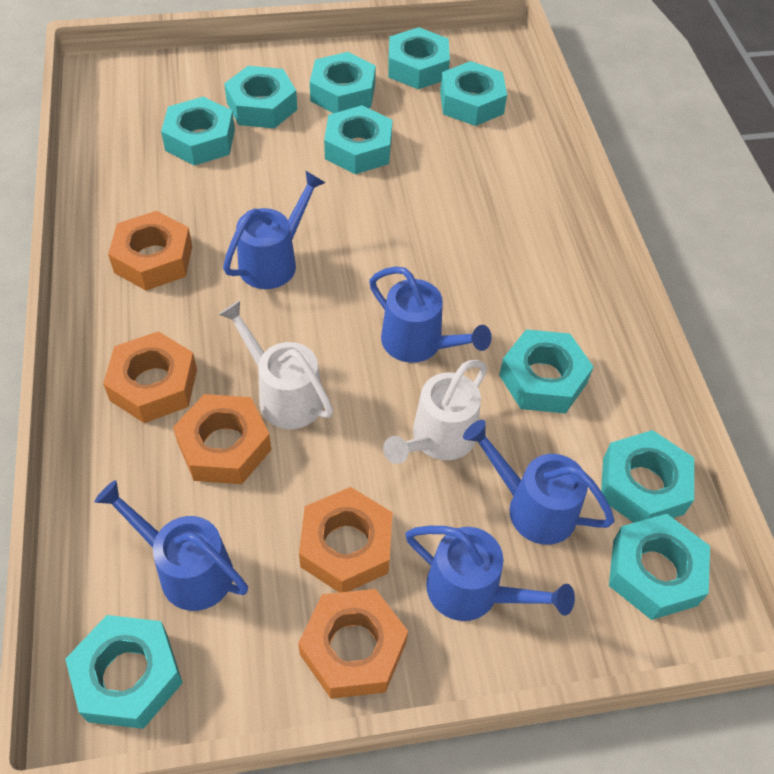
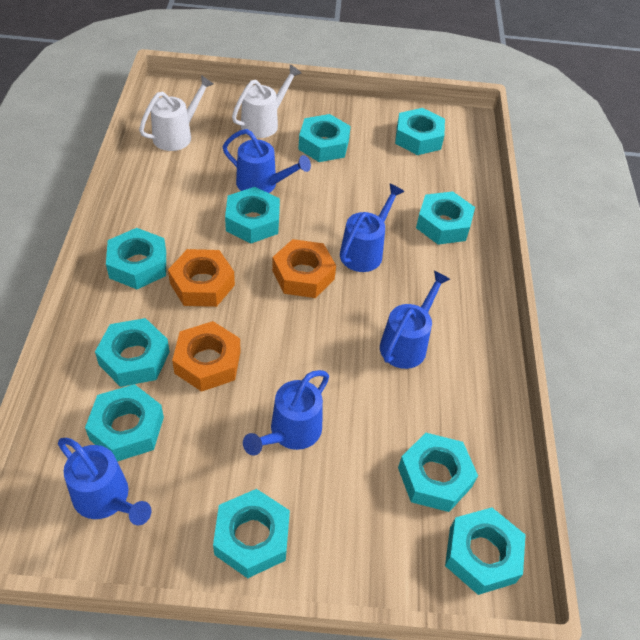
orange nut: 5 -> 3

